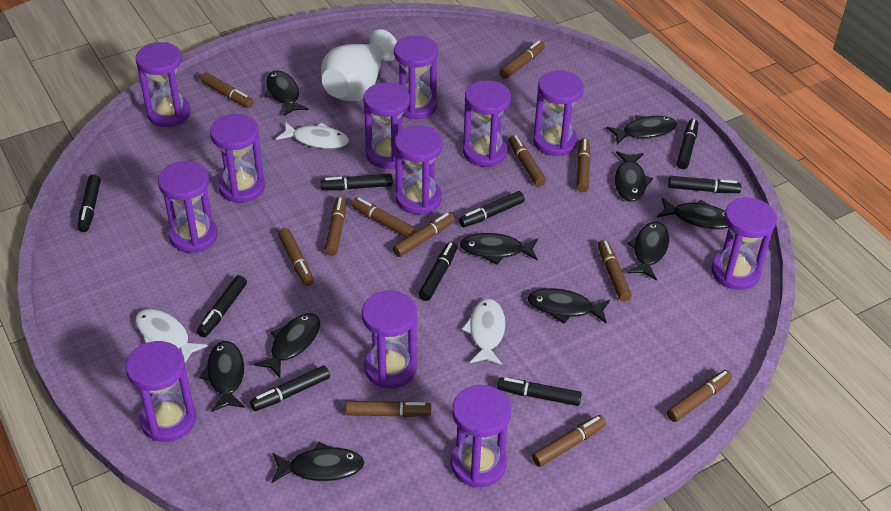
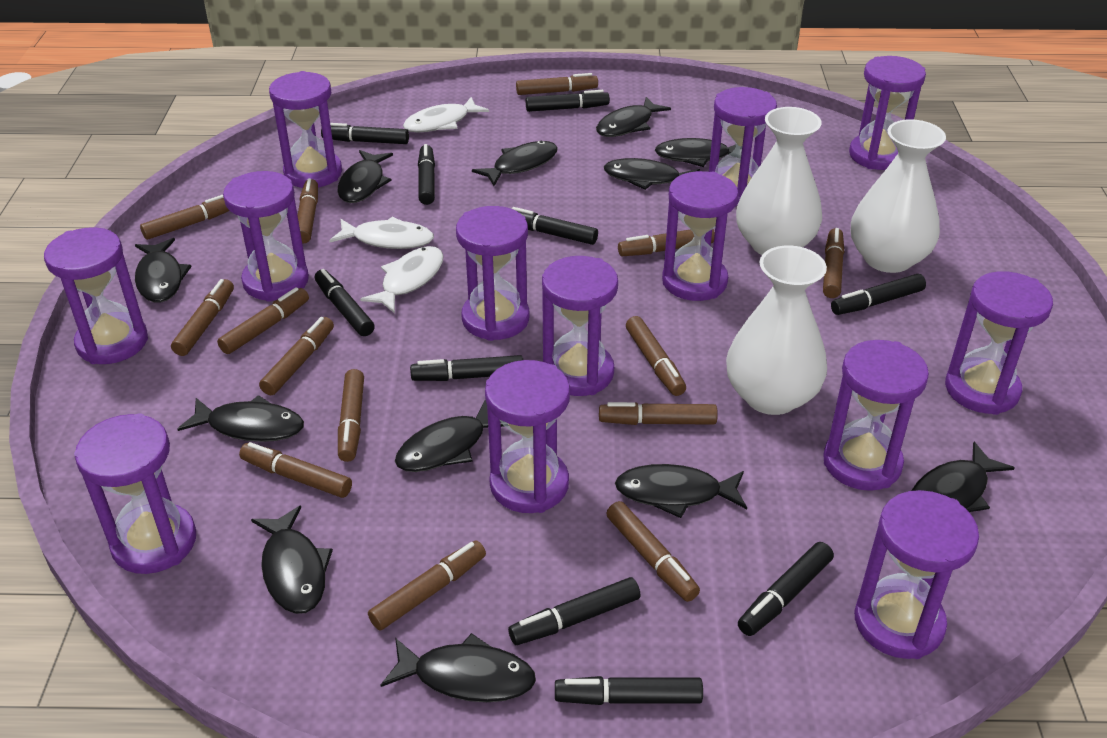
black fish: 10 -> 12
black marker: 9 -> 10
brown marker: 12 -> 14
purple hourglass: 12 -> 13
white vase: 1 -> 3

